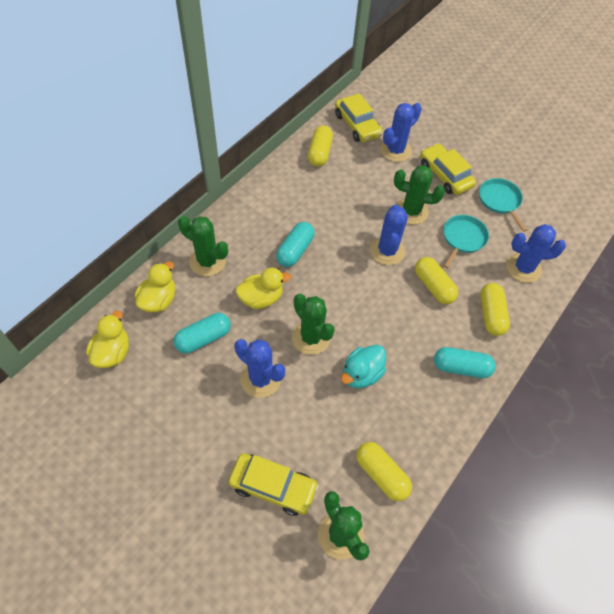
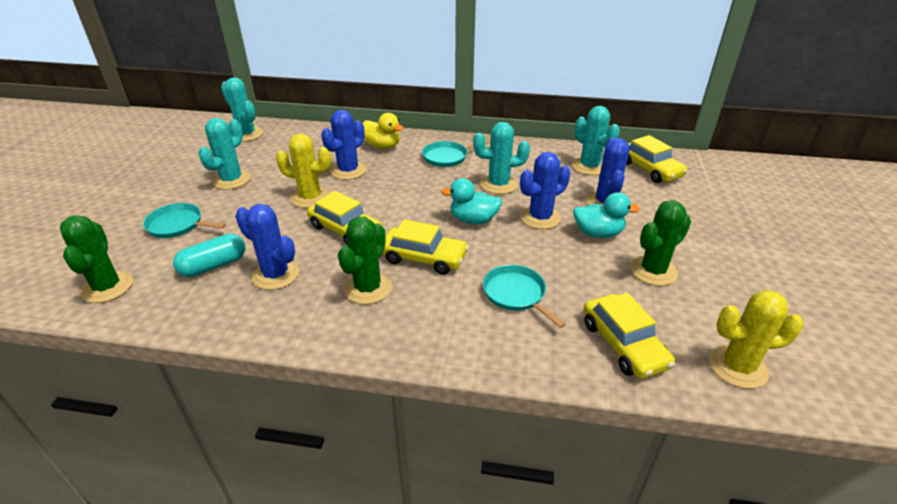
green cactus: 4 -> 3
turquoise cactus: 0 -> 4
turquoise capsule: 3 -> 1
turquoise duck: 1 -> 2
turquoise pan: 2 -> 3
yellow cactus: 0 -> 2
yellow capsule: 4 -> 0
yellow car: 3 -> 4
yellow duck: 3 -> 1

